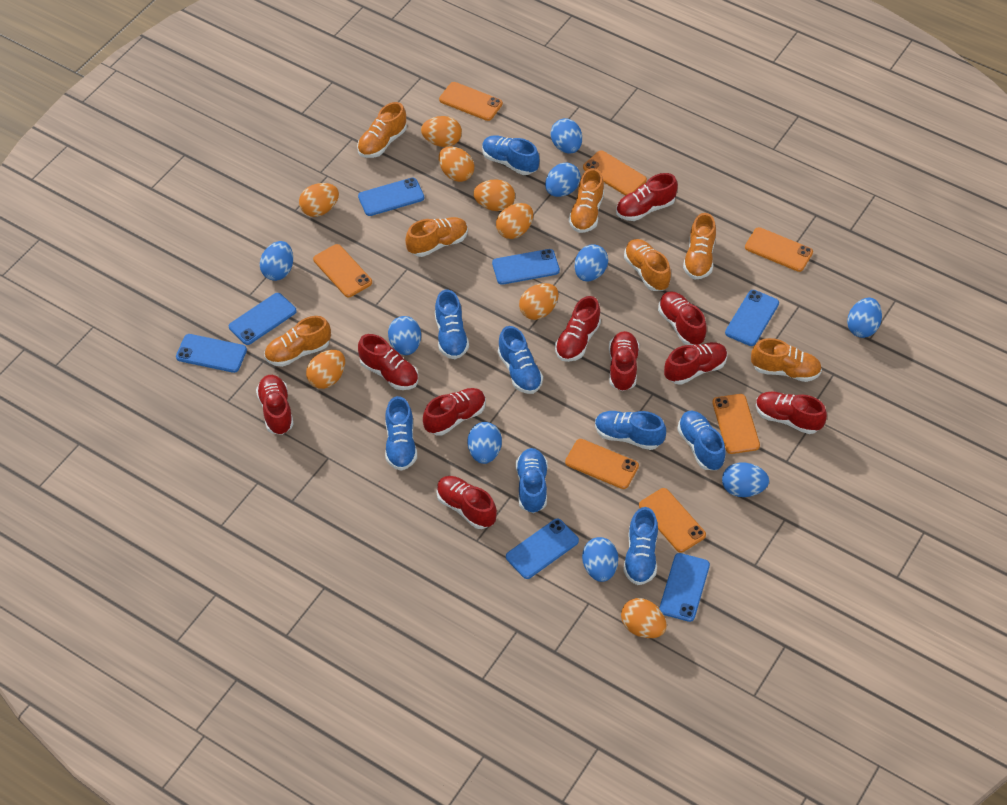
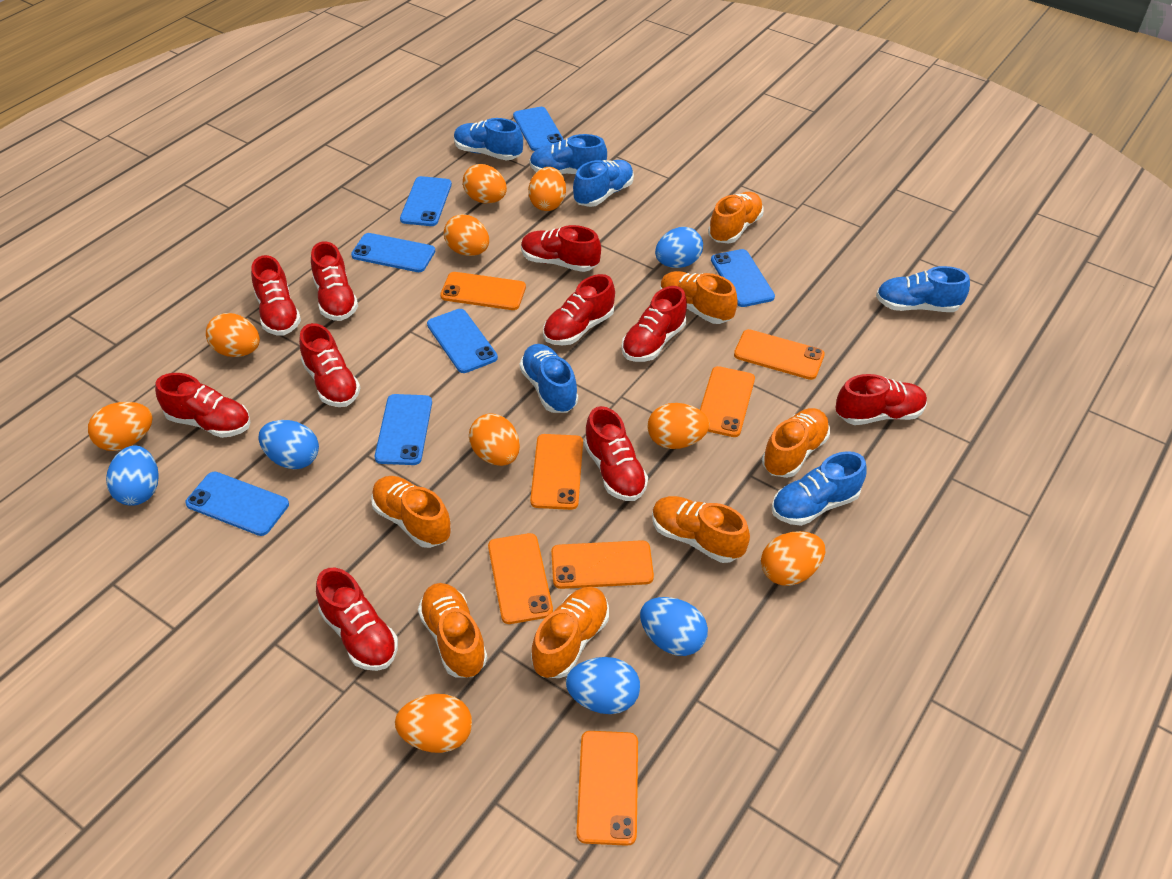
blue egg: 9 -> 5
blue shoe: 8 -> 6
orange egg: 8 -> 9

